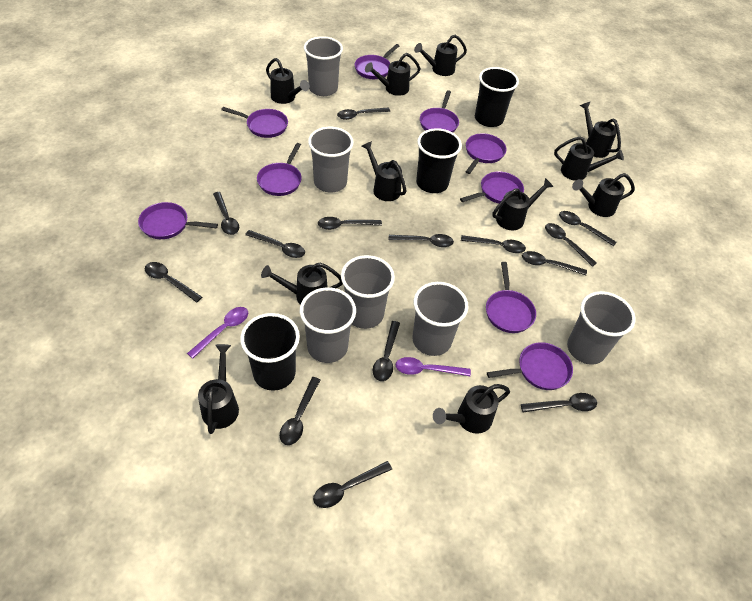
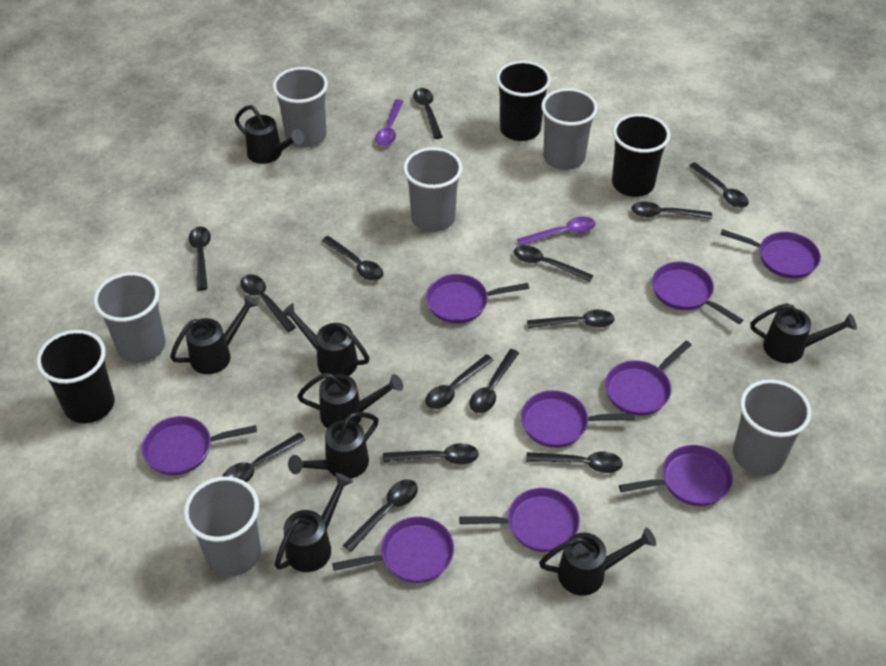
black watering can: 11 -> 8

